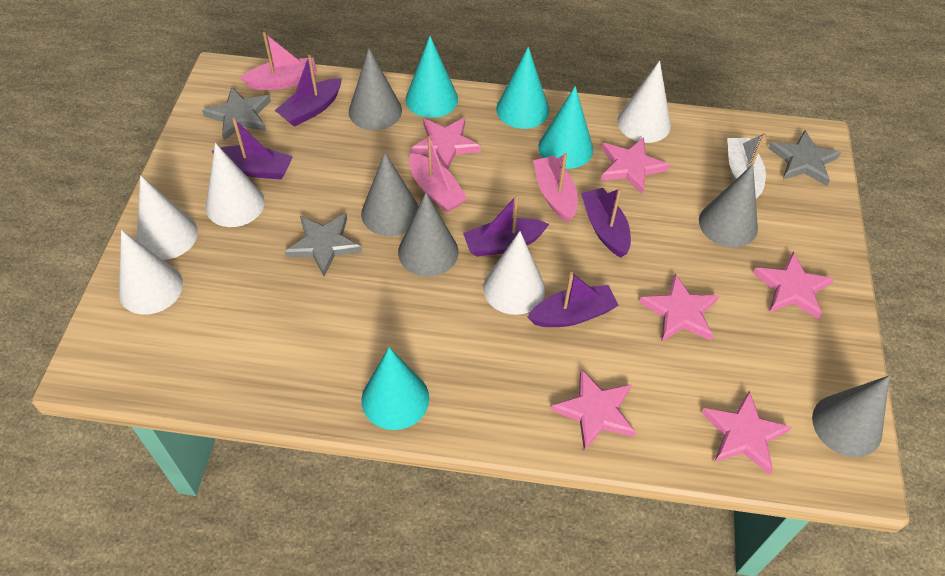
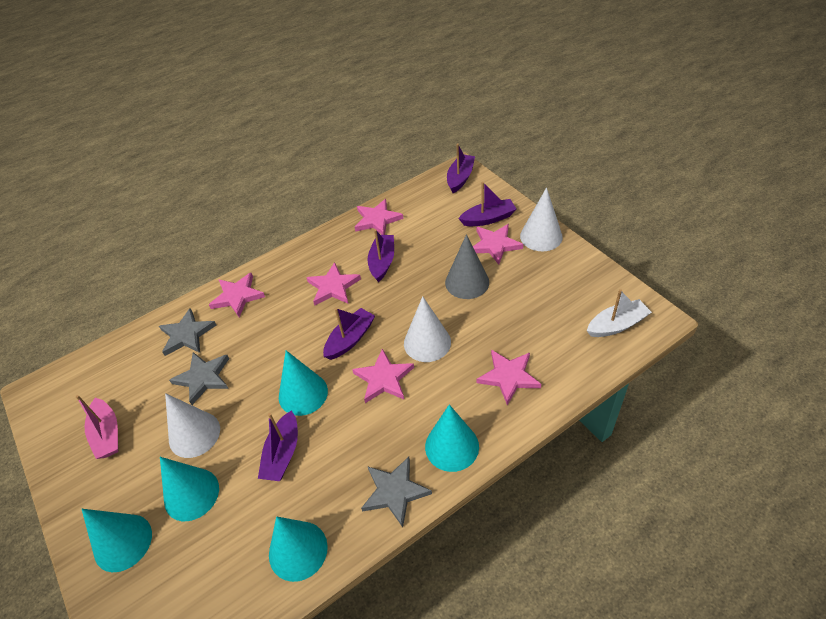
grey cone: 5 -> 1
pink boat: 3 -> 1
turquoise cone: 4 -> 5
white cone: 5 -> 3

